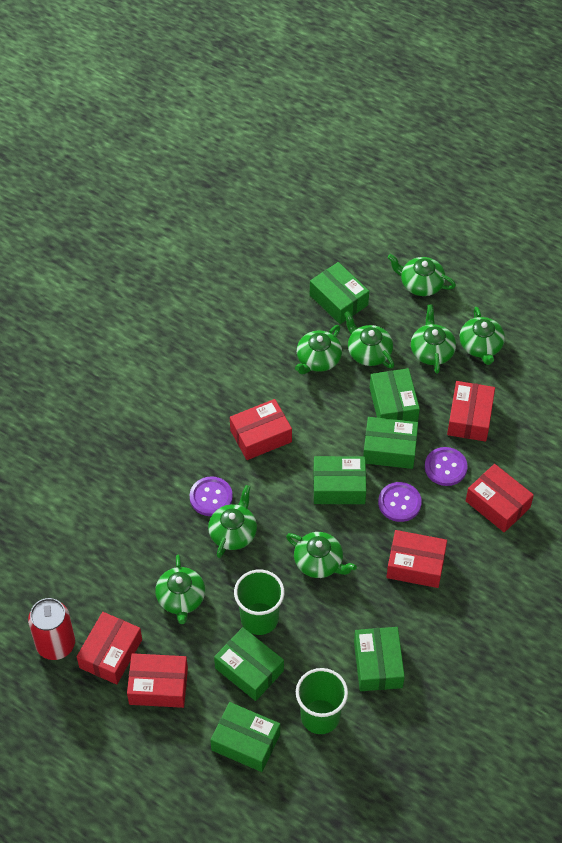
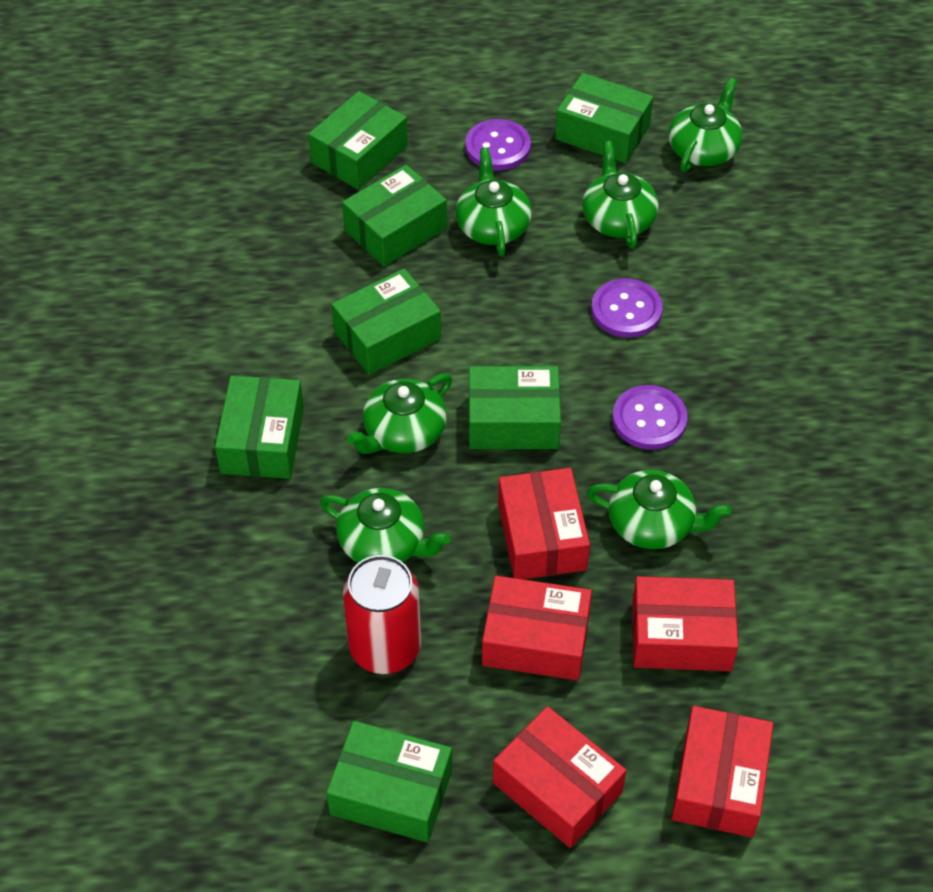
green cup: 2 -> 0
green teapot: 8 -> 6
red box: 6 -> 5

